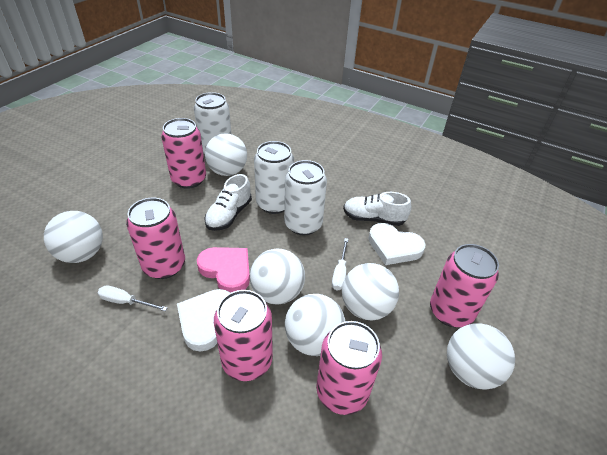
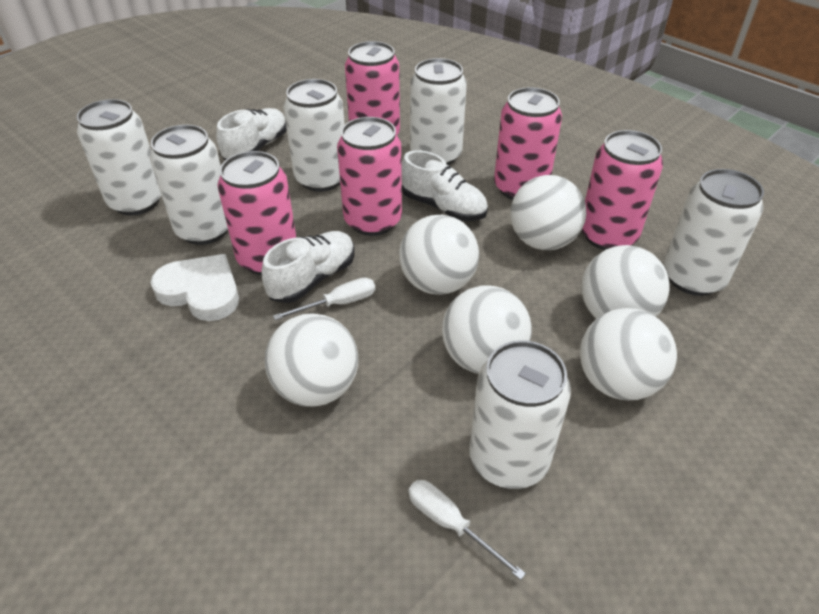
pink heart: 1 -> 0
white can: 3 -> 6
white heart: 2 -> 1
white shoe: 2 -> 3

